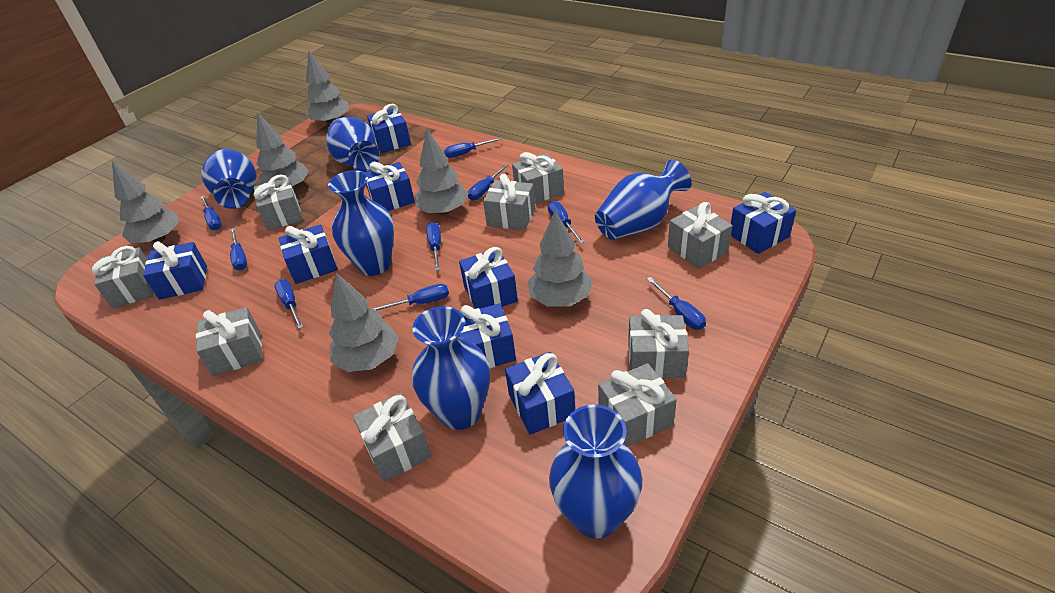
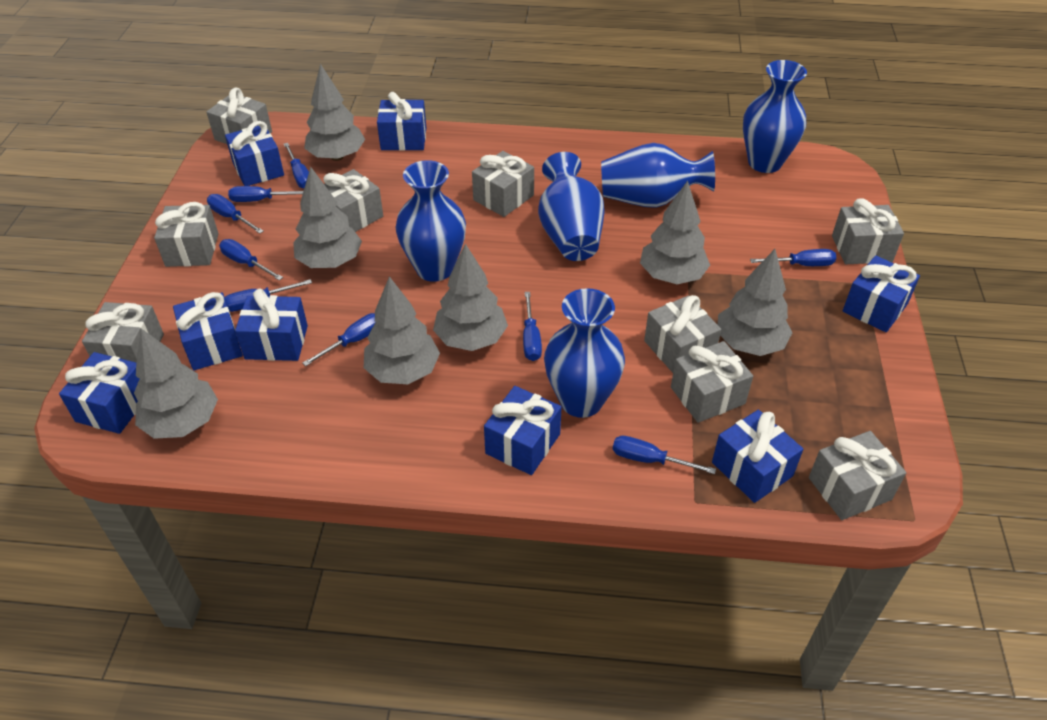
blue vase: 6 -> 5
grey tree: 6 -> 7

